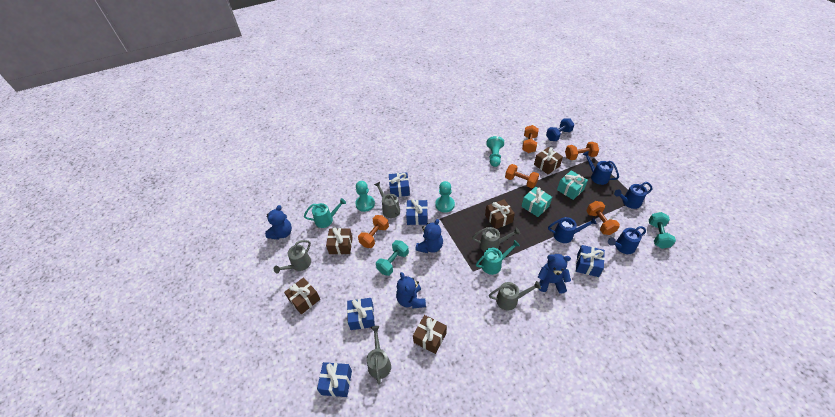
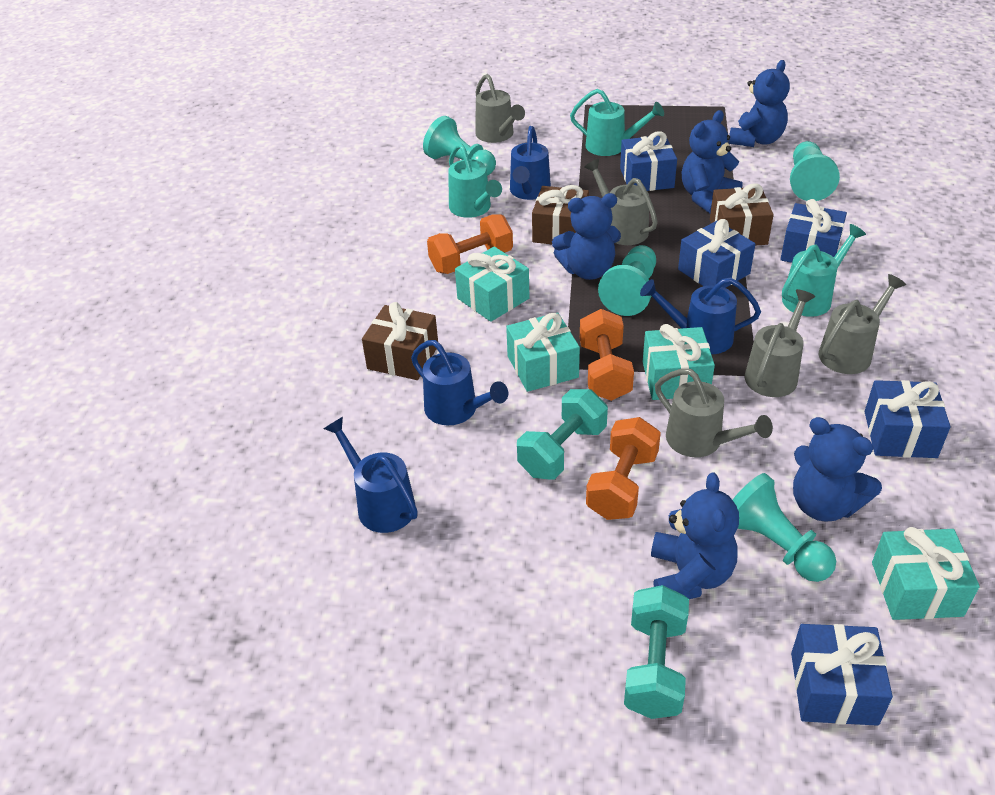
blue dumbbell: 1 -> 0
blue teddy bear: 4 -> 5
brown gift: 5 -> 3
orange dumbbell: 5 -> 3
turquoise gift: 2 -> 4
turquoise pawn: 3 -> 4
turquoise watering can: 2 -> 3

